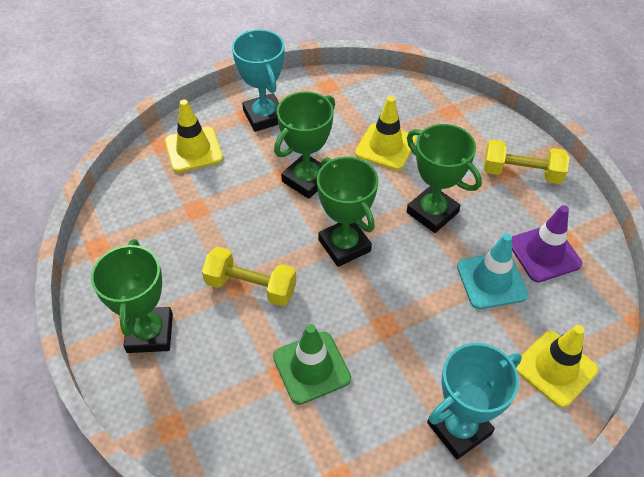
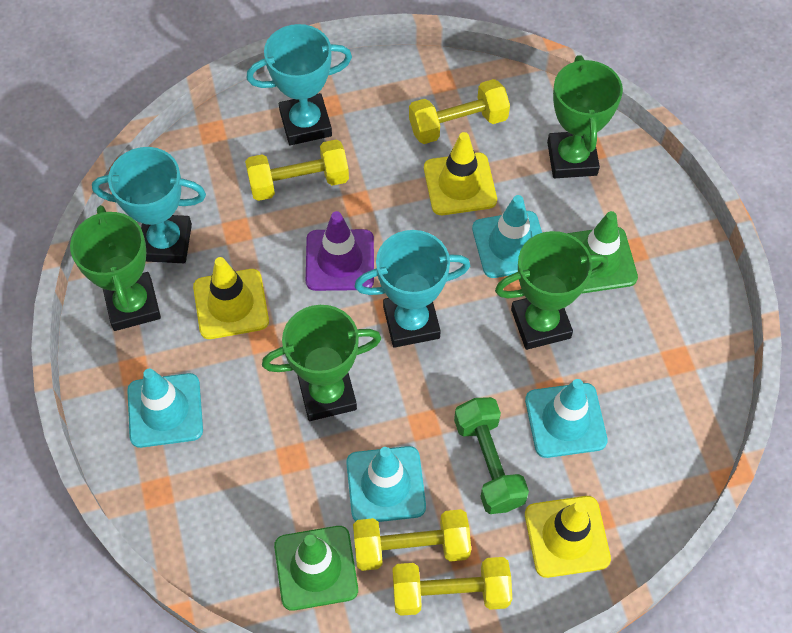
green dumbbell: 0 -> 1
green traffic cone: 1 -> 2
turquoise traffic cone: 1 -> 4
turquoise trophy: 2 -> 3
yellow dumbbell: 2 -> 4

